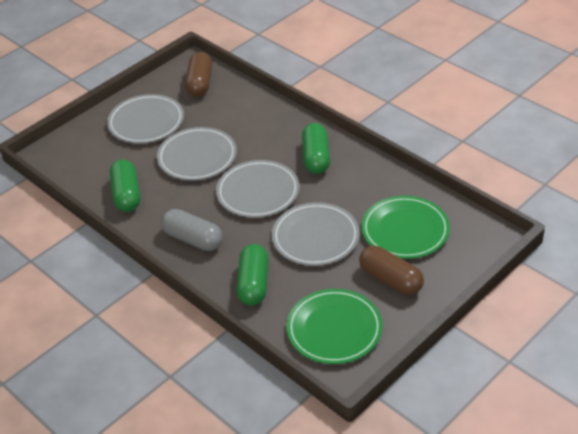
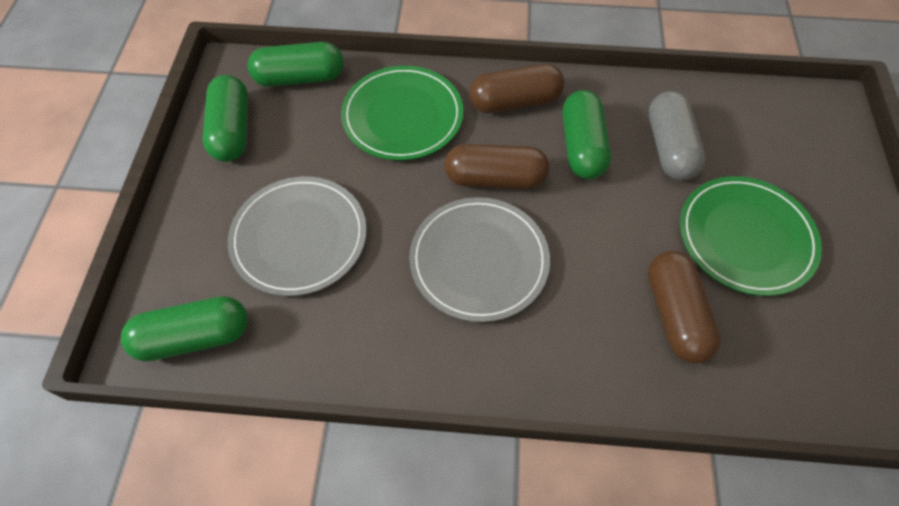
brown capsule: 2 -> 3
green capsule: 3 -> 4
grey plate: 4 -> 2

